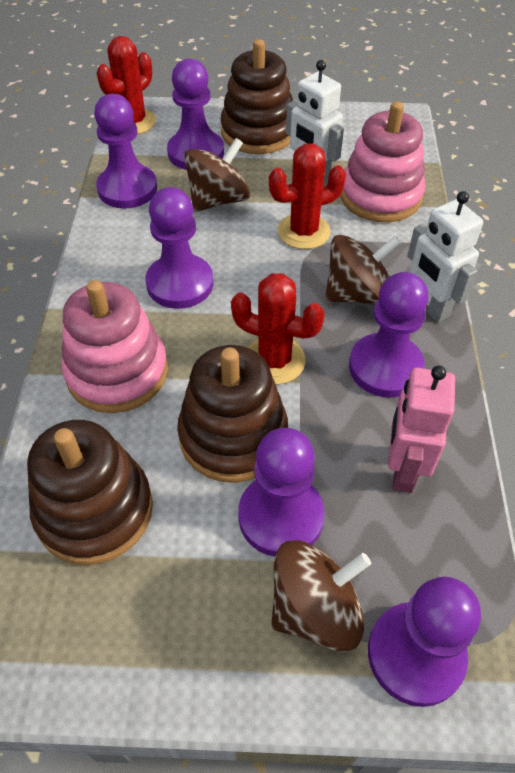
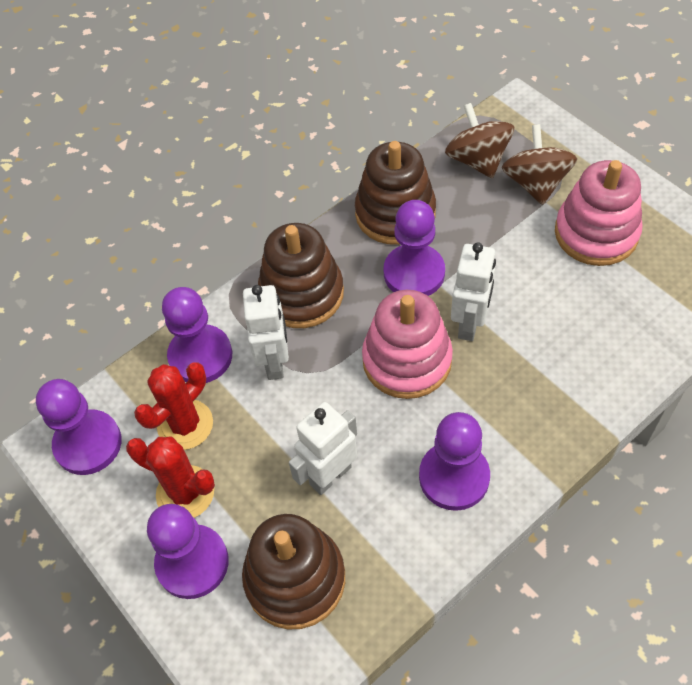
brown spinning top: 3 -> 2
pink robot: 1 -> 0
purple pawn: 6 -> 5
red cactus: 3 -> 2
white robot: 2 -> 3

